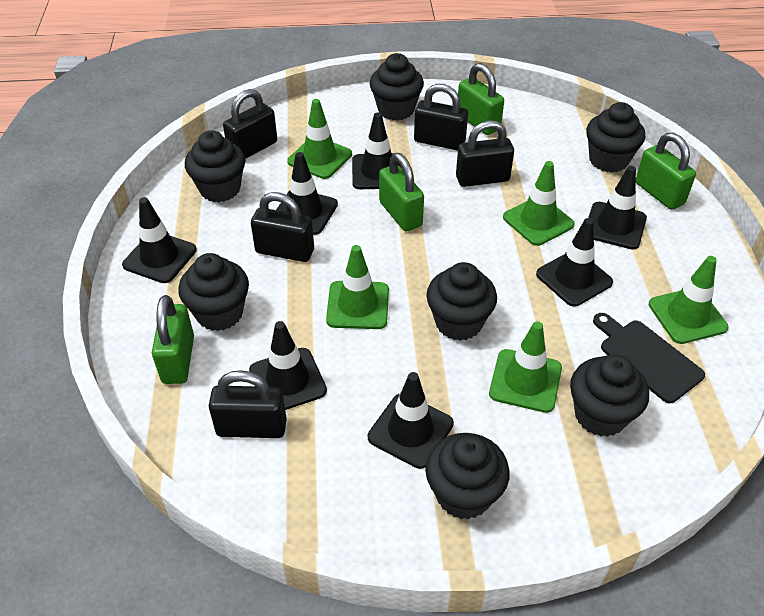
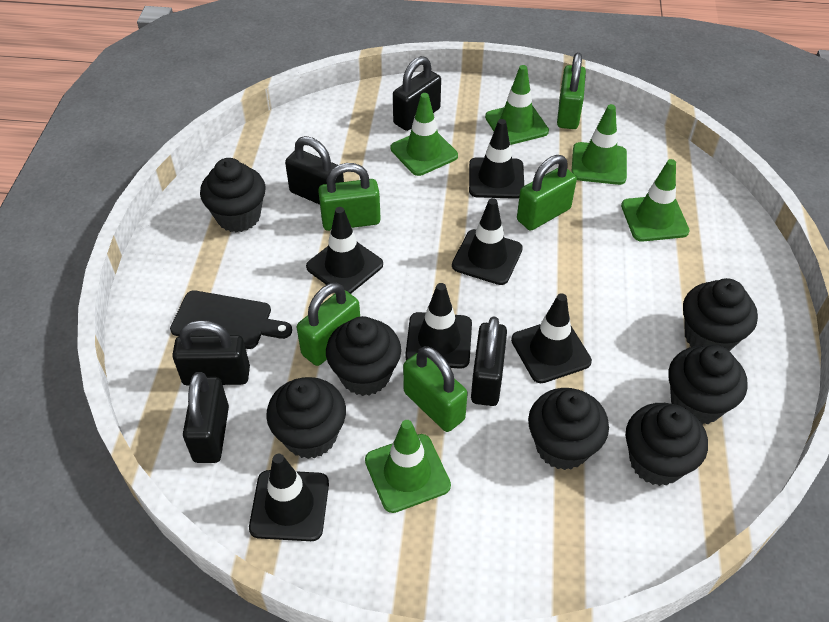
black traffic cone: 7 -> 6
green padlock: 4 -> 5

